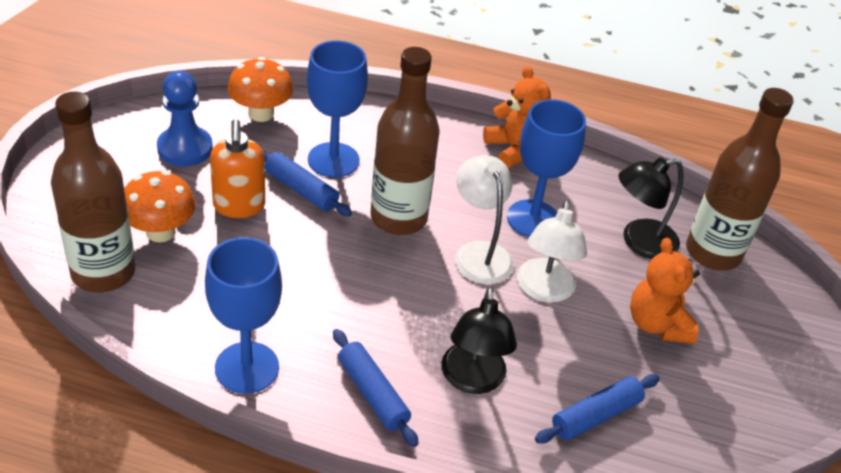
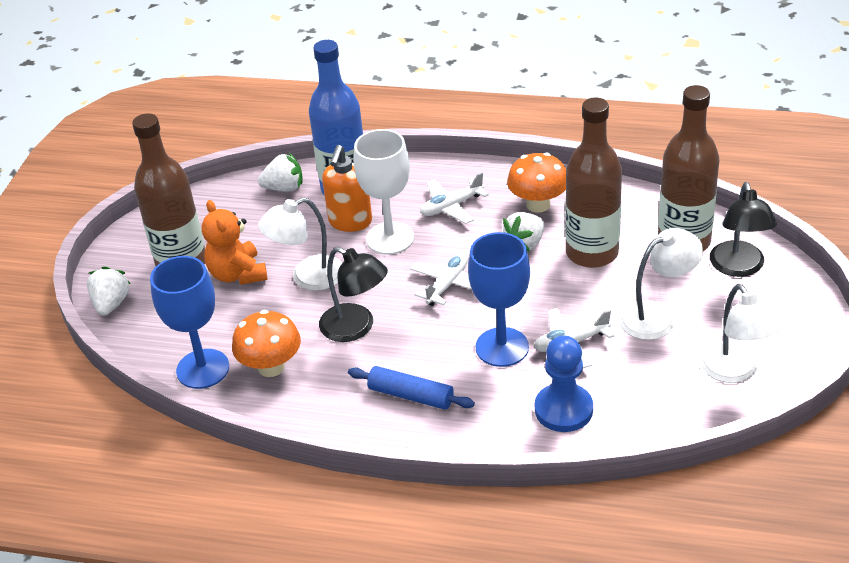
blue bottle: 0 -> 1
blue goblet: 3 -> 2
blue rolling pin: 3 -> 1
orange teddy bear: 2 -> 1
white goblet: 0 -> 1
white lamp: 2 -> 3
white plane: 0 -> 3
white strawberry: 0 -> 3

